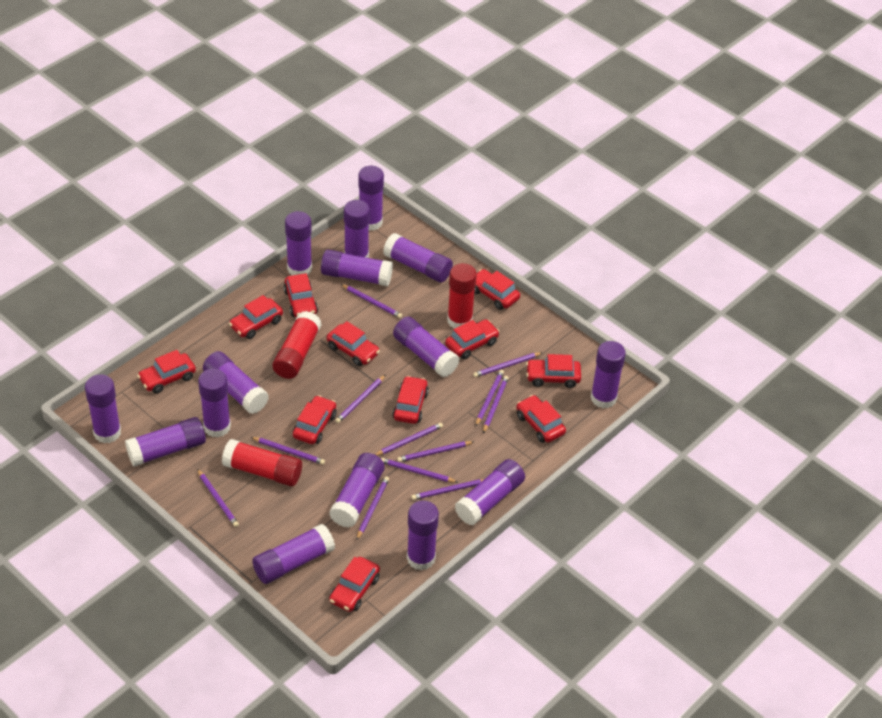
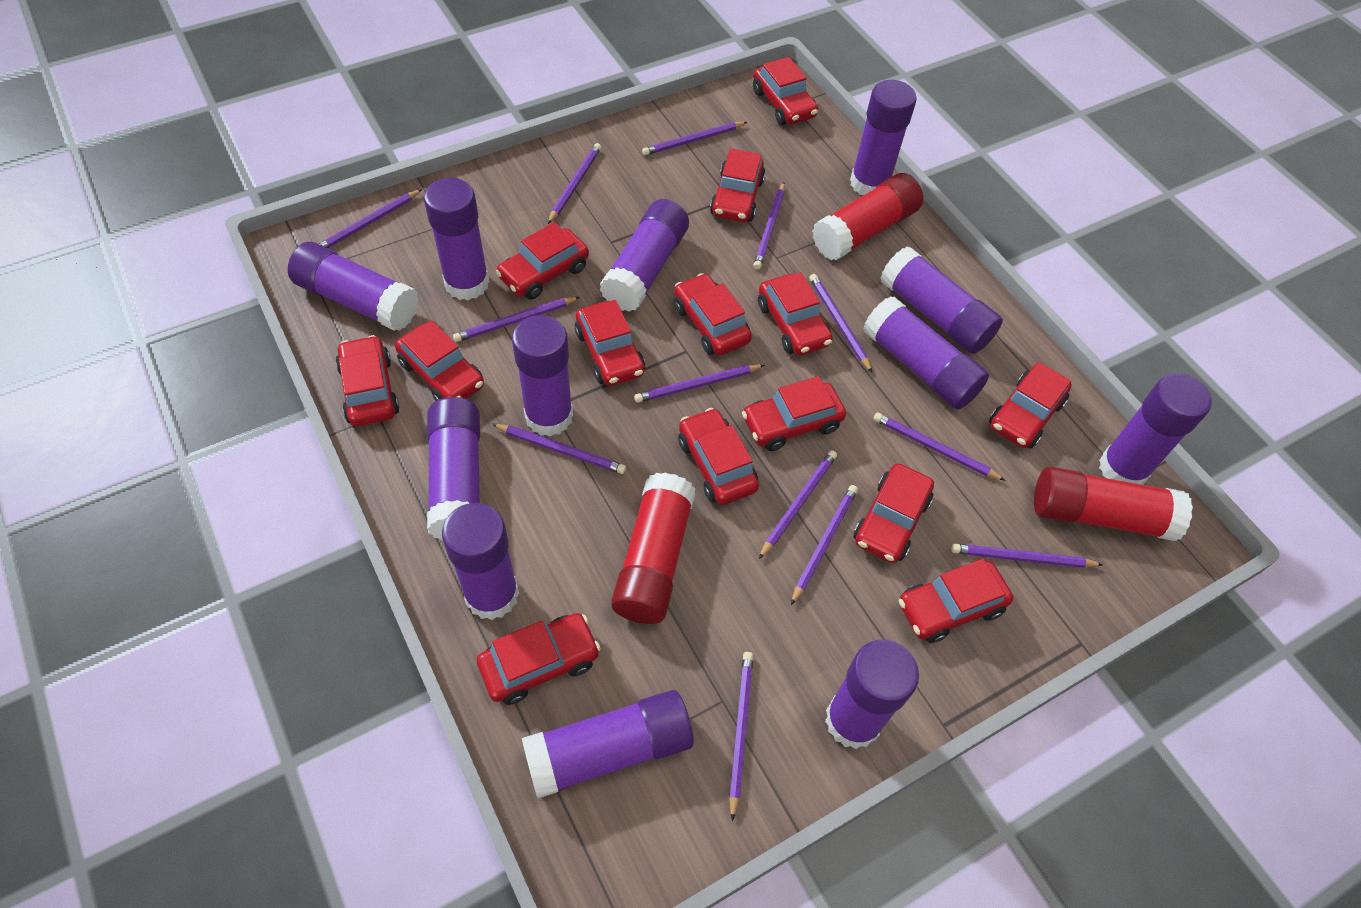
purple glue stick: 15 -> 12
purple pencil: 12 -> 13
red car: 11 -> 14

